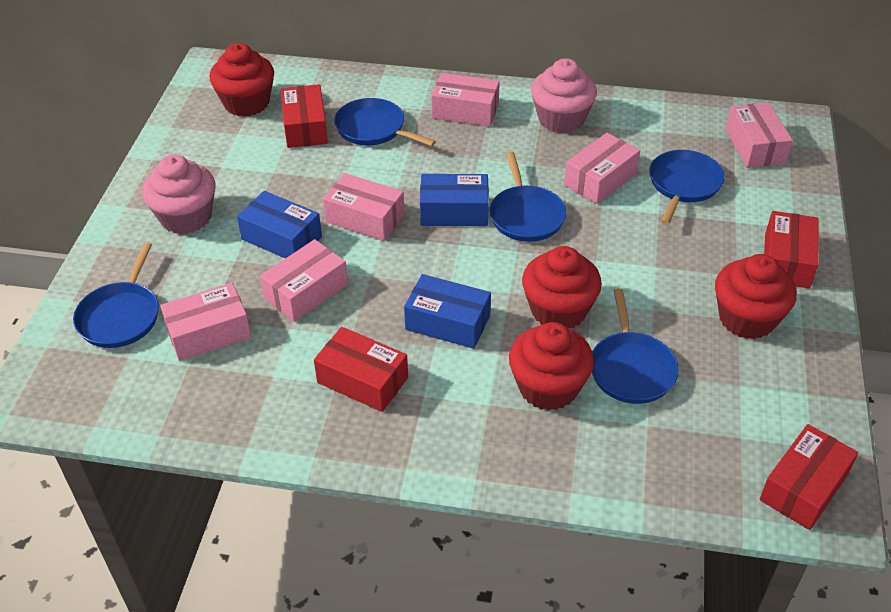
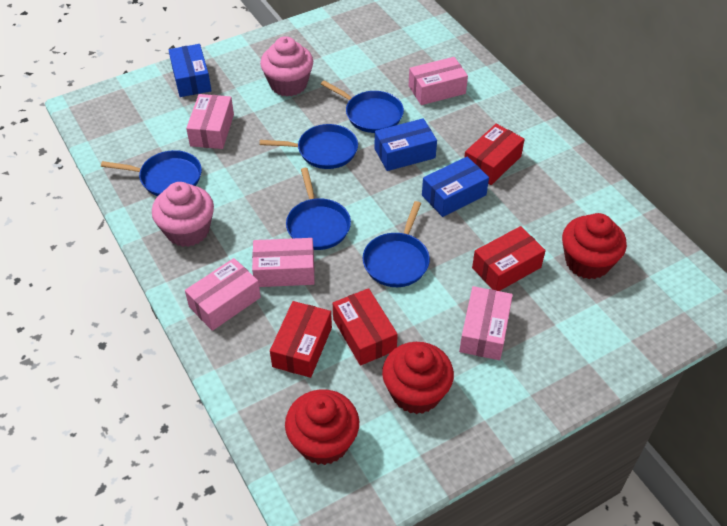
pink box: 6 -> 5
red cupcake: 4 -> 3

